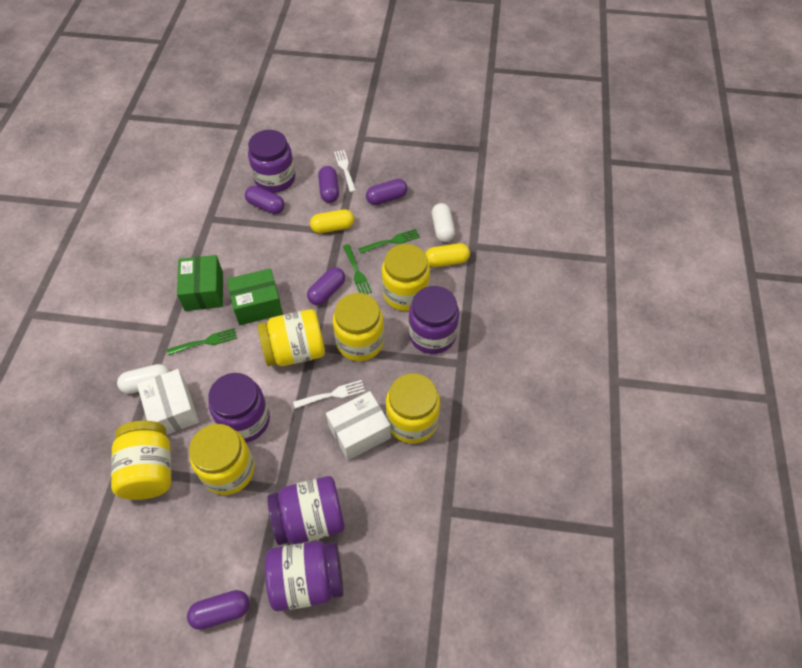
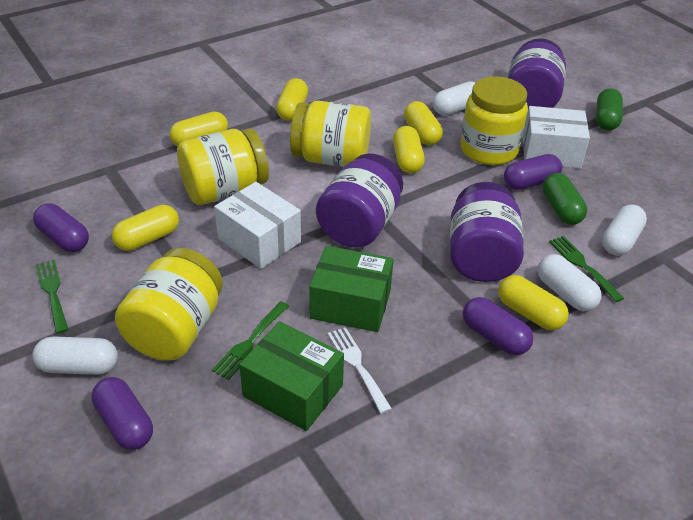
green capsule: 0 -> 2
purple capsule: 5 -> 4
purple jar: 5 -> 3
white capsule: 2 -> 4
white fork: 2 -> 1
yellow capsule: 2 -> 6
yellow jar: 6 -> 4

